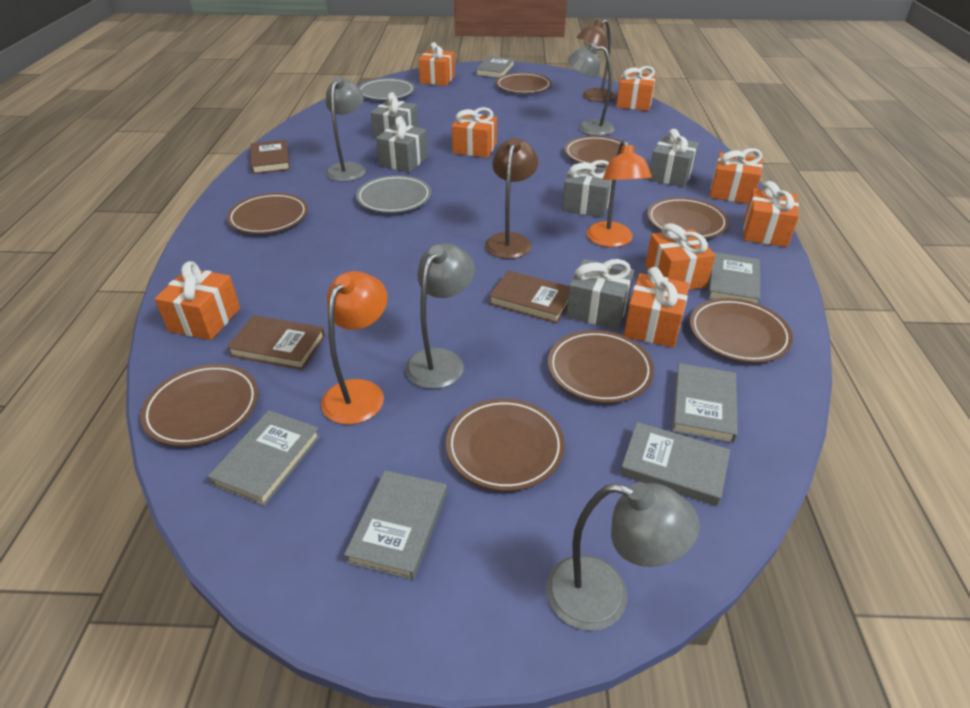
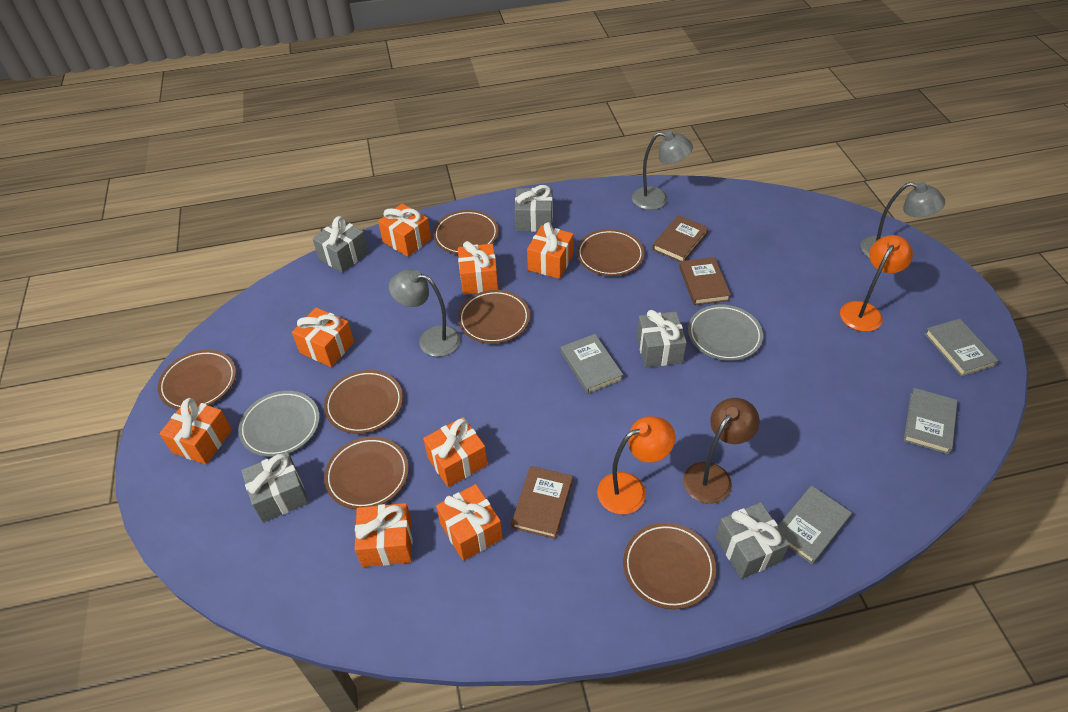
brown lamp: 2 -> 1
brown plate: 8 -> 7
grey book: 6 -> 4
grey lamp: 4 -> 3

